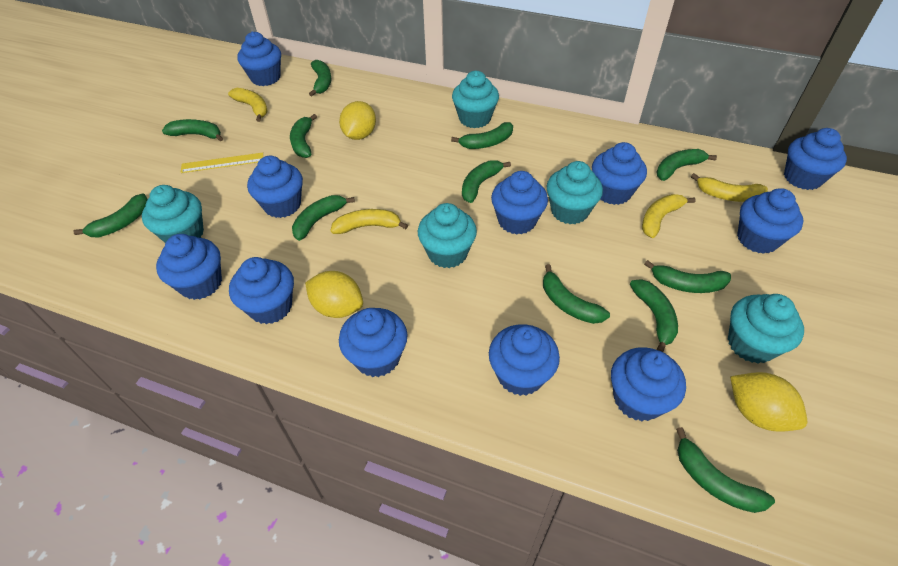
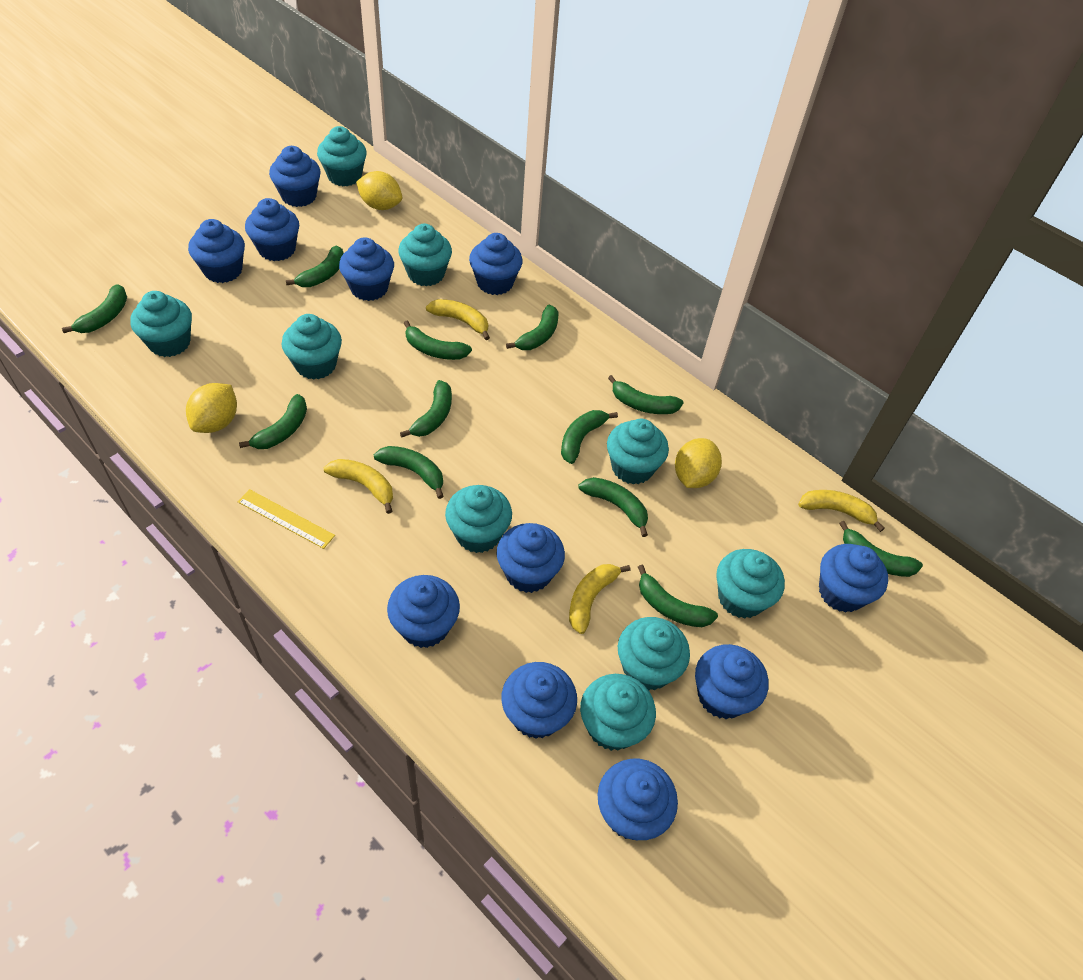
turquoise cupcake: 5 -> 9

